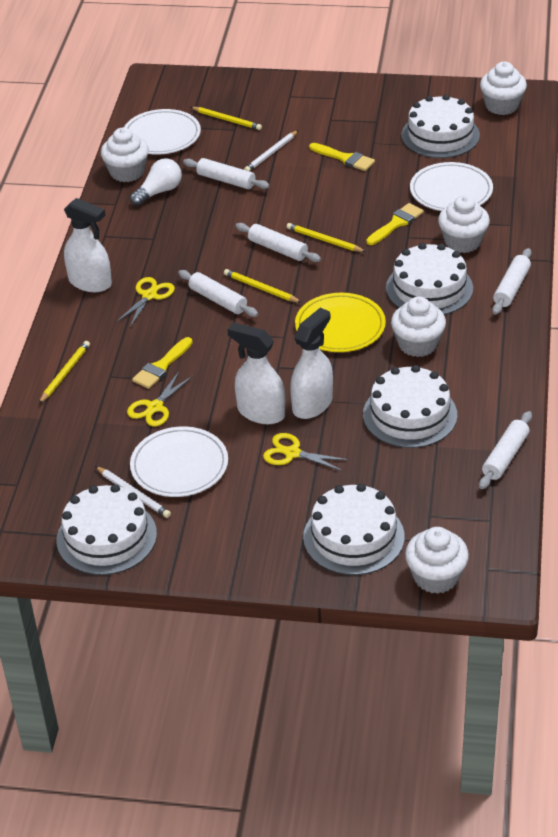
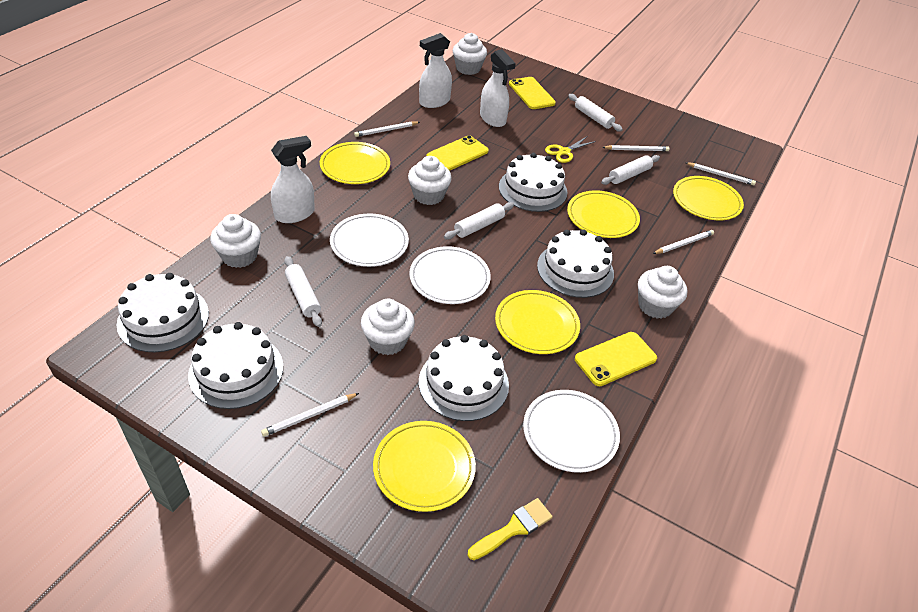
white light bulb: 1 -> 0
white pencil: 2 -> 5
white rolling pin: 5 -> 4
yellow brush: 3 -> 1
yellow pencil: 4 -> 0
yellow phone: 0 -> 3
yellow plate: 1 -> 5
yellow scissors: 3 -> 1

